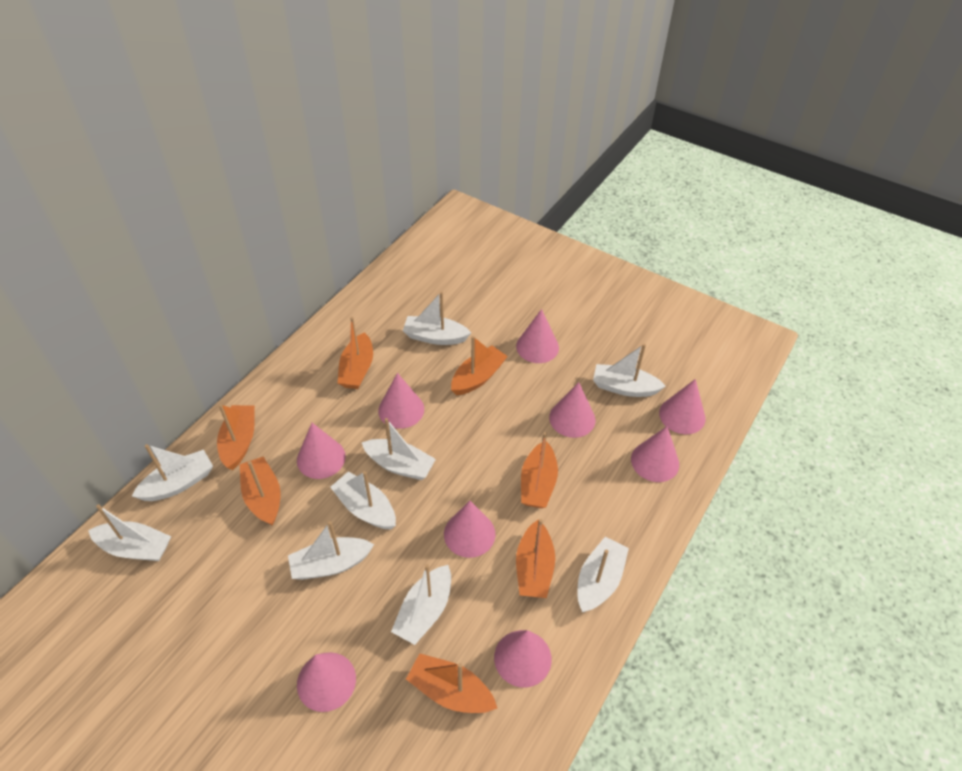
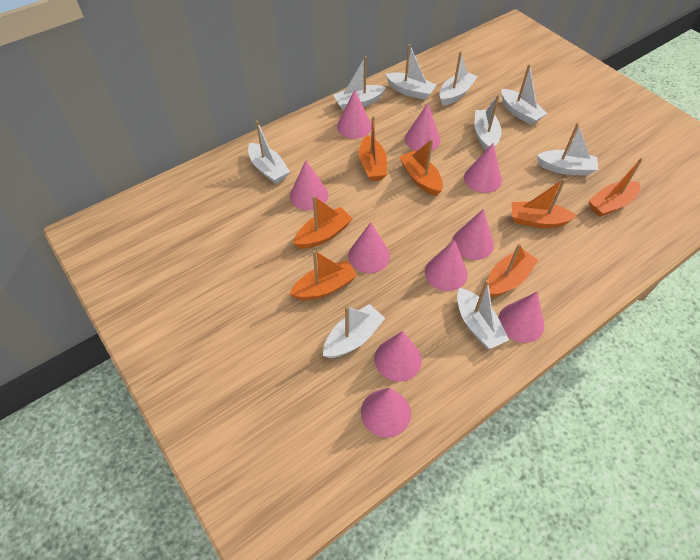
pink cone: 9 -> 10

